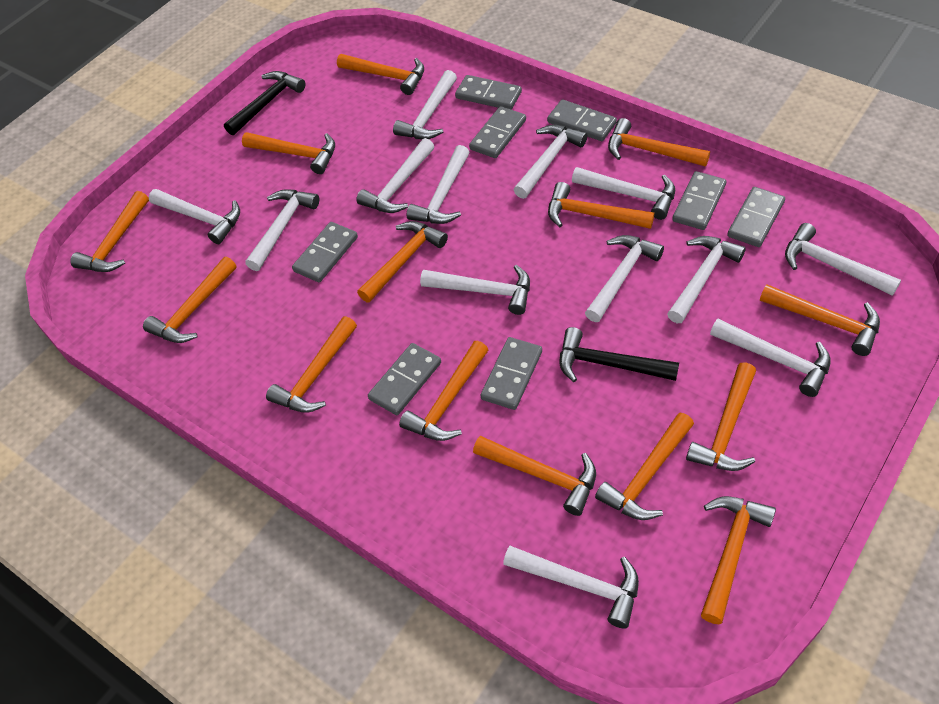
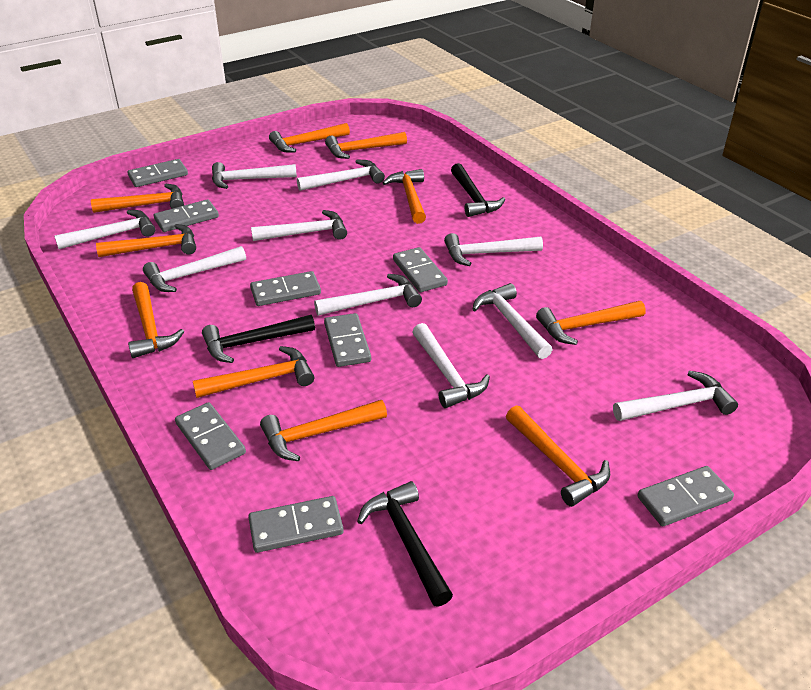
black hammer: 2 -> 3
orange hammer: 14 -> 10
white hammer: 13 -> 10

